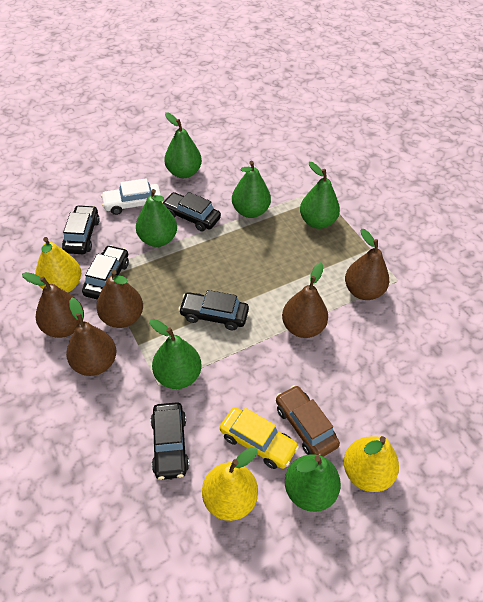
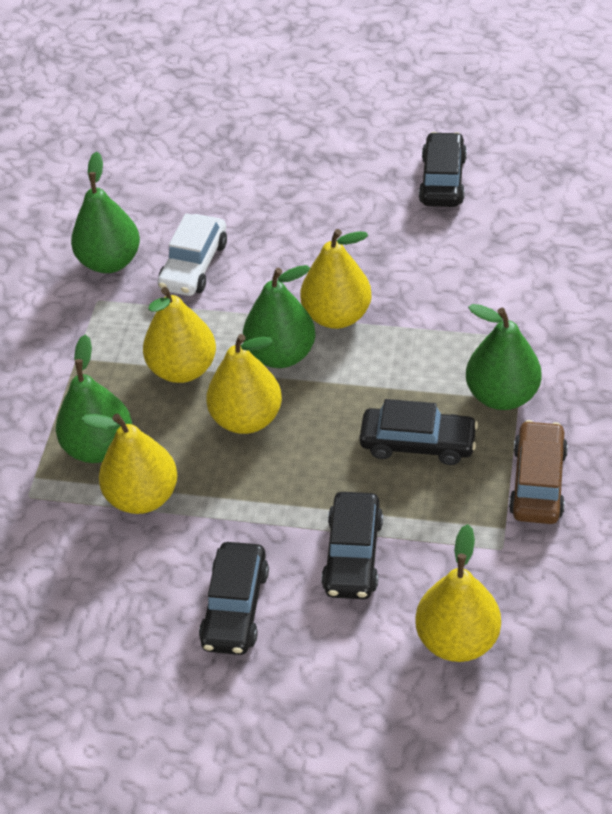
black car: 5 -> 4
brown pear: 5 -> 0
green pear: 6 -> 4
yellow car: 1 -> 0
yellow pear: 3 -> 5

